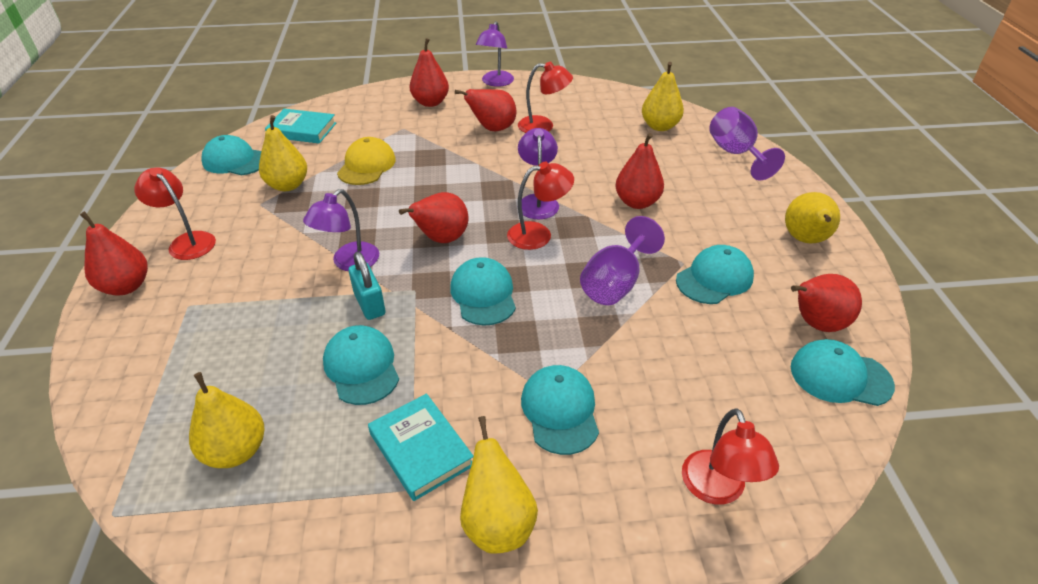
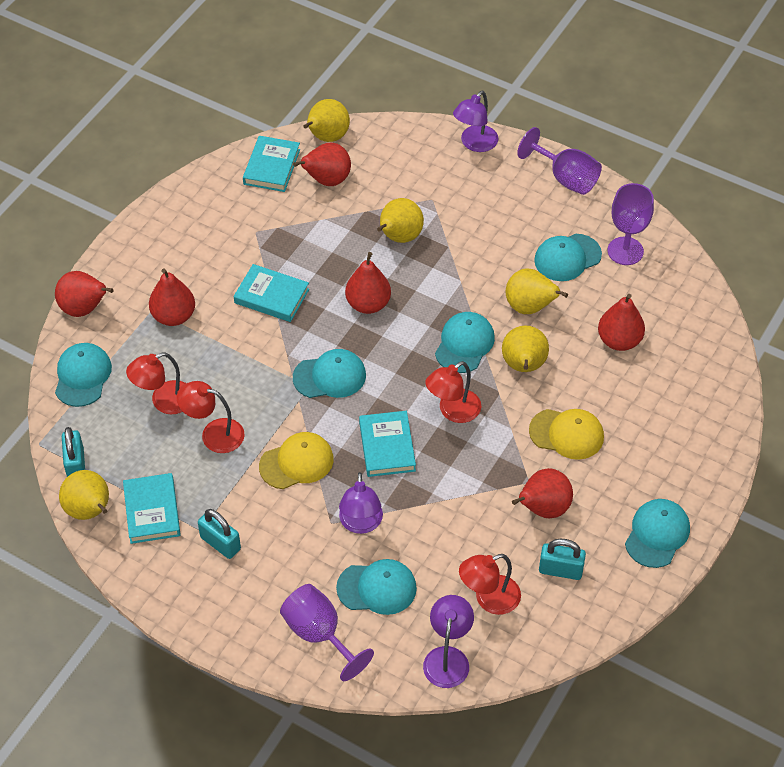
purple goblet: 2 -> 3
turquoise book: 2 -> 4
turquoise padlock: 1 -> 3
yellow cap: 1 -> 2

